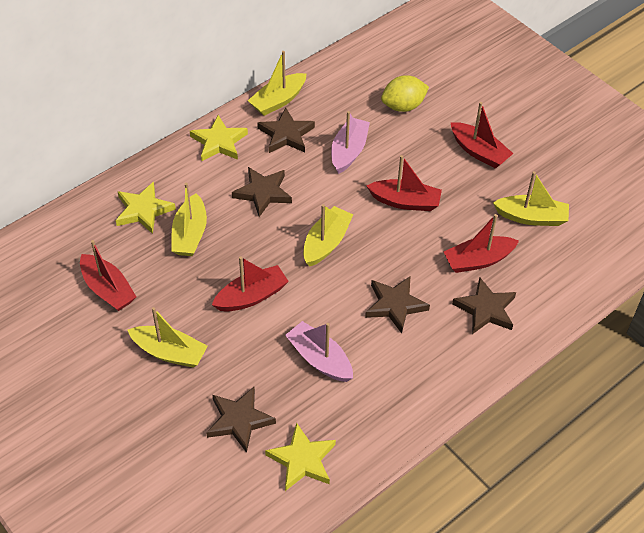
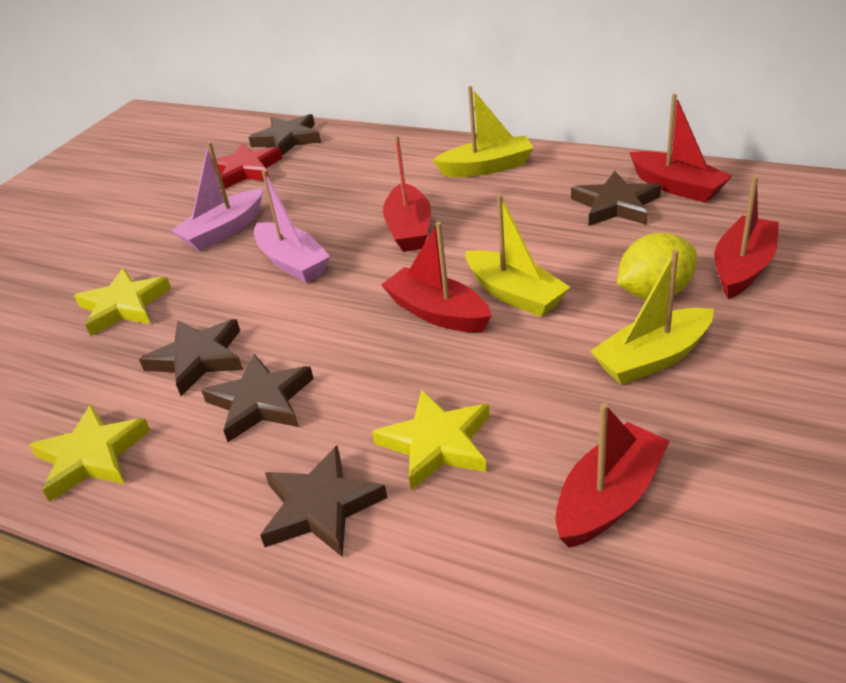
red star: 0 -> 1
yellow boat: 5 -> 3

